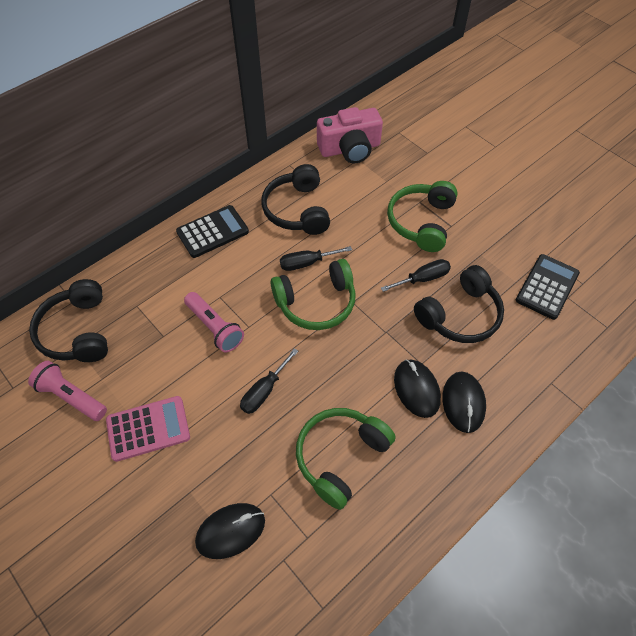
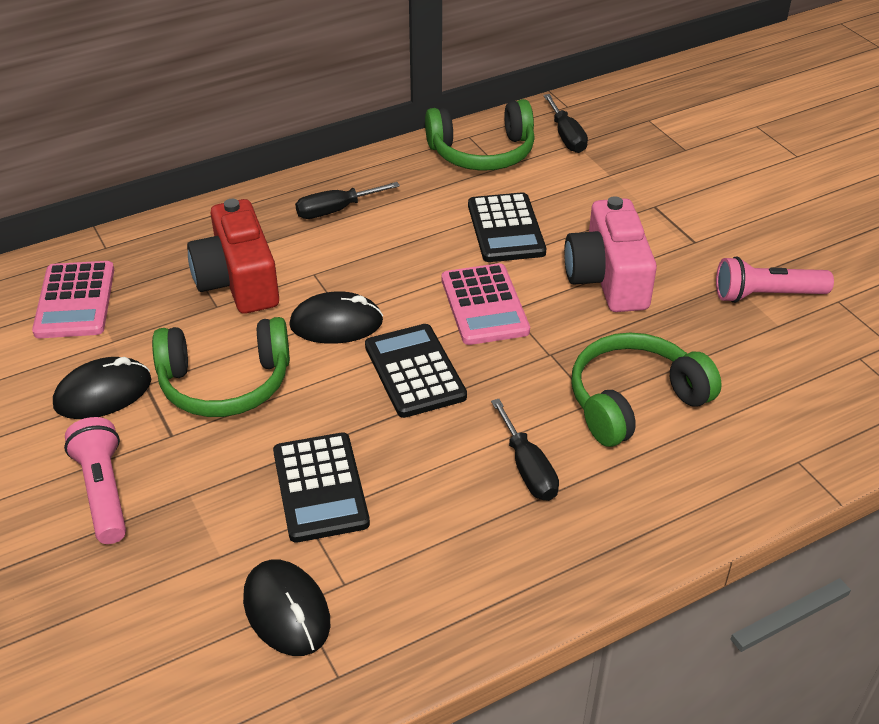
black calculator: 2 -> 3
black headphones: 3 -> 0
pink calculator: 1 -> 2
red camera: 0 -> 1

